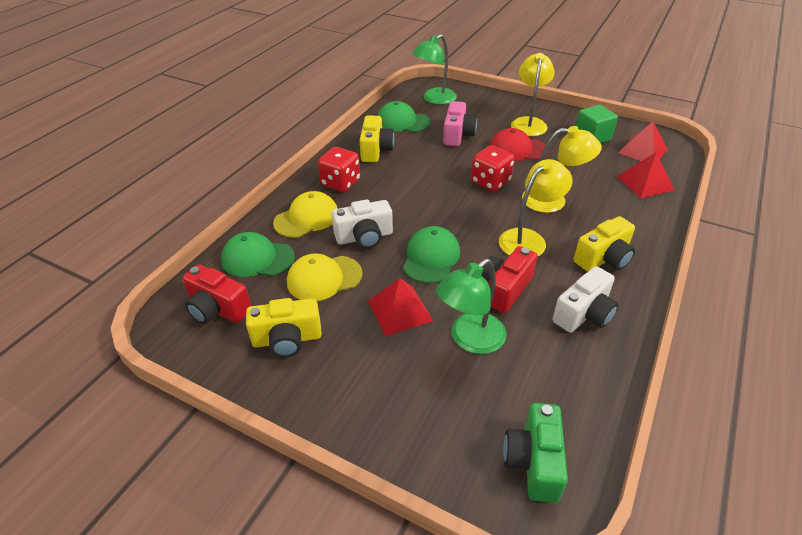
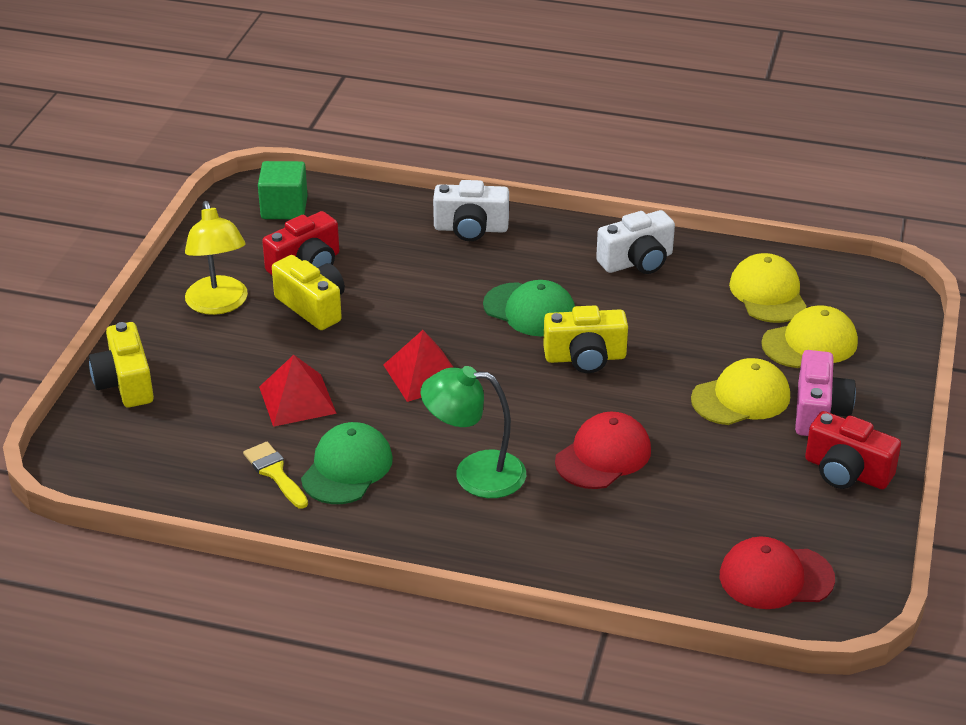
green camera: 1 -> 0
green cap: 3 -> 2
green lamp: 2 -> 1
red cap: 1 -> 2
red dice: 2 -> 0
red pyramid: 3 -> 2
yellow brush: 0 -> 1
yellow cap: 2 -> 3
yellow lamp: 3 -> 1

